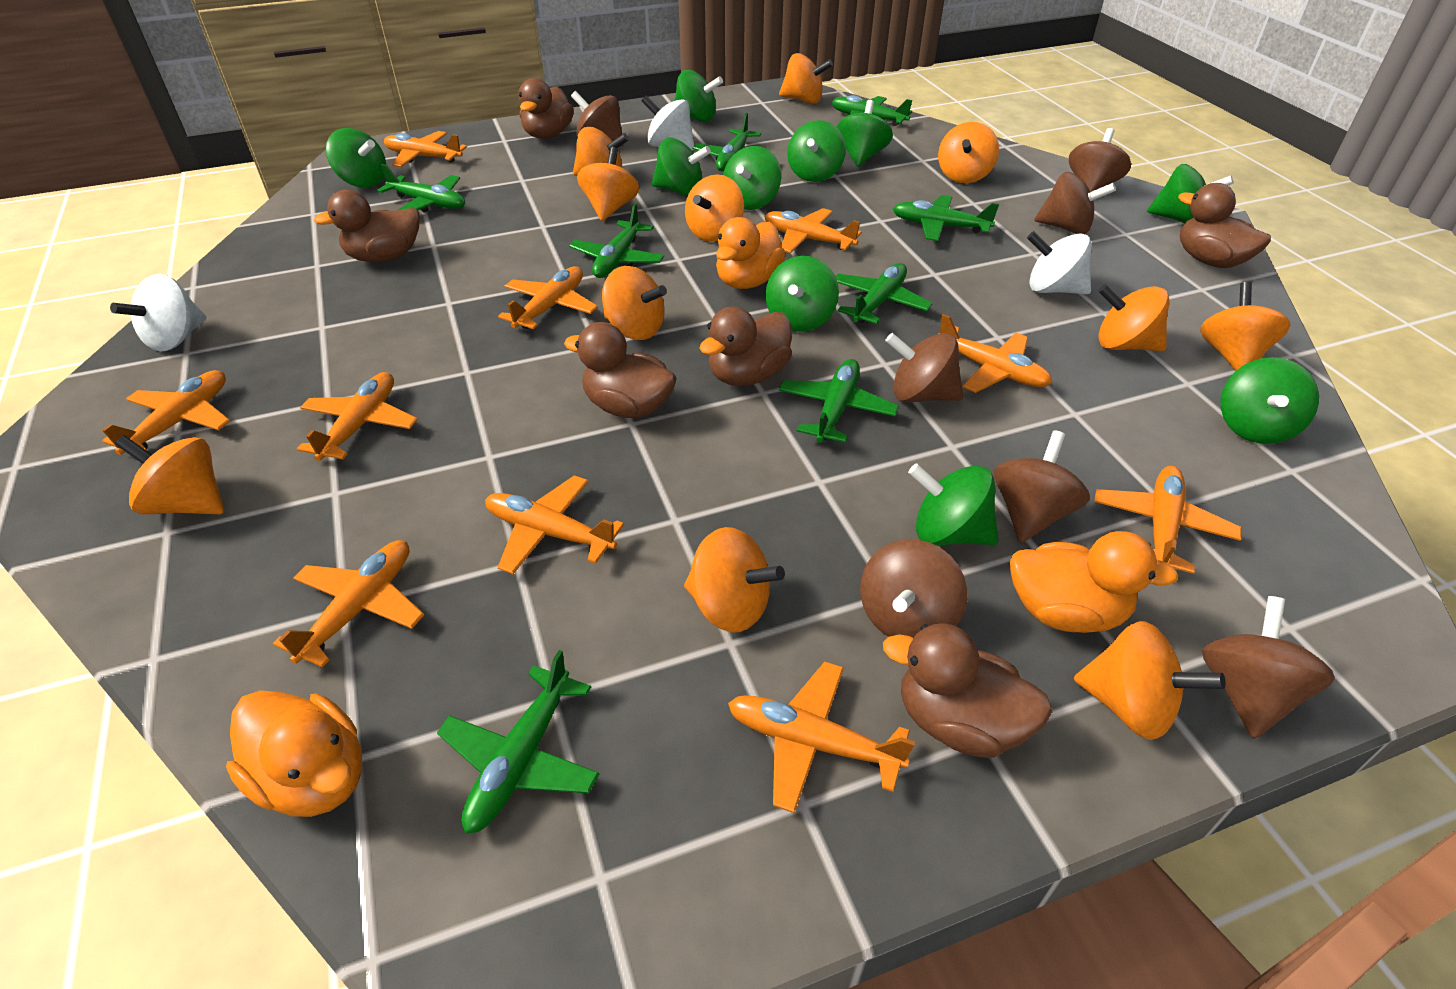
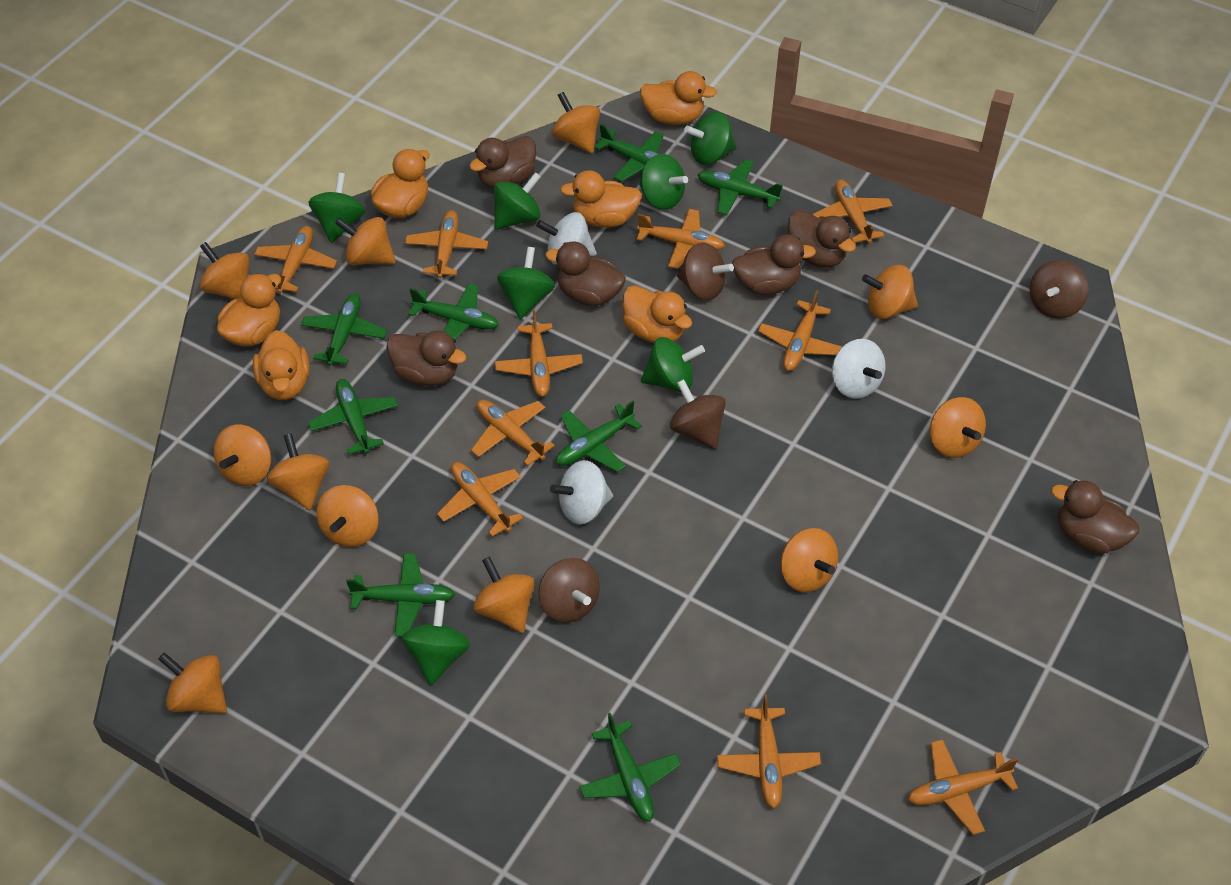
brown spinning top: 7 -> 4
green spinning top: 10 -> 7
orange duck: 3 -> 6

